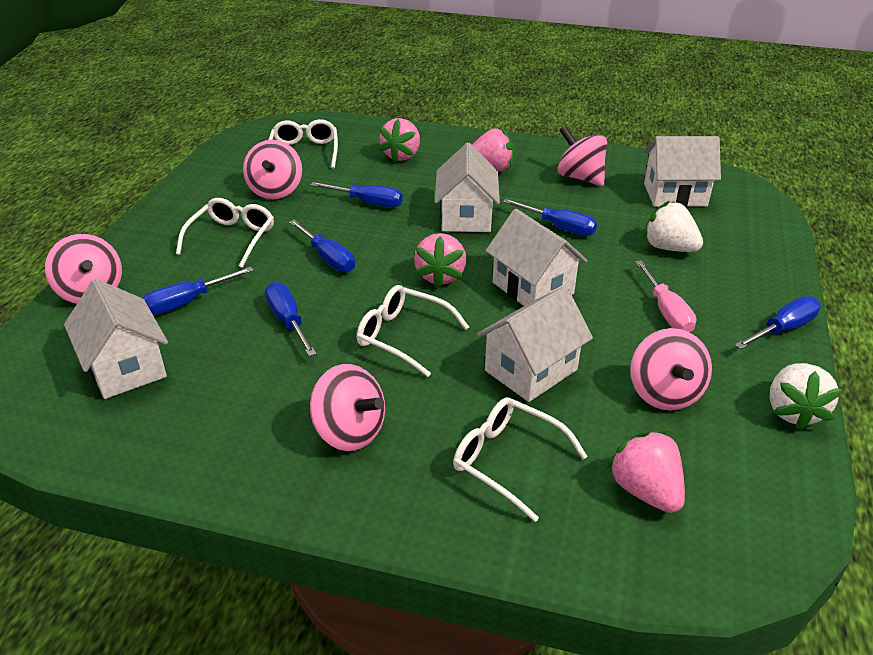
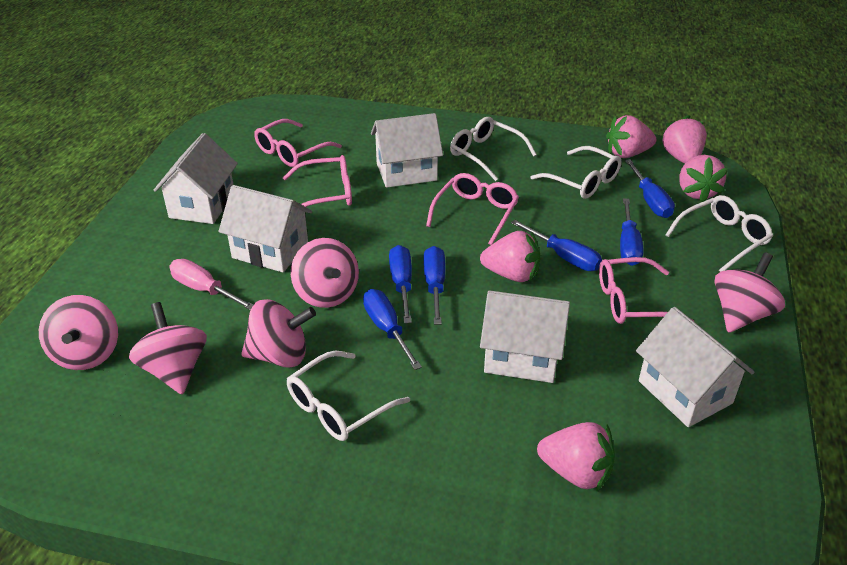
pink glasses: 0 -> 4
pink strawberry: 4 -> 5
white strawberry: 2 -> 0

